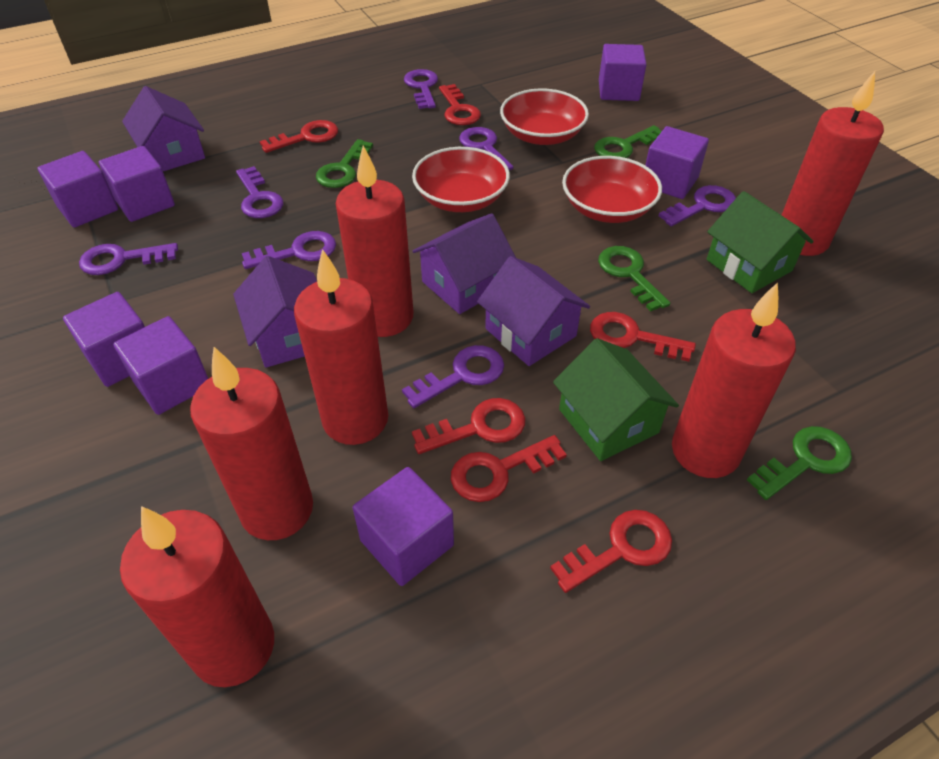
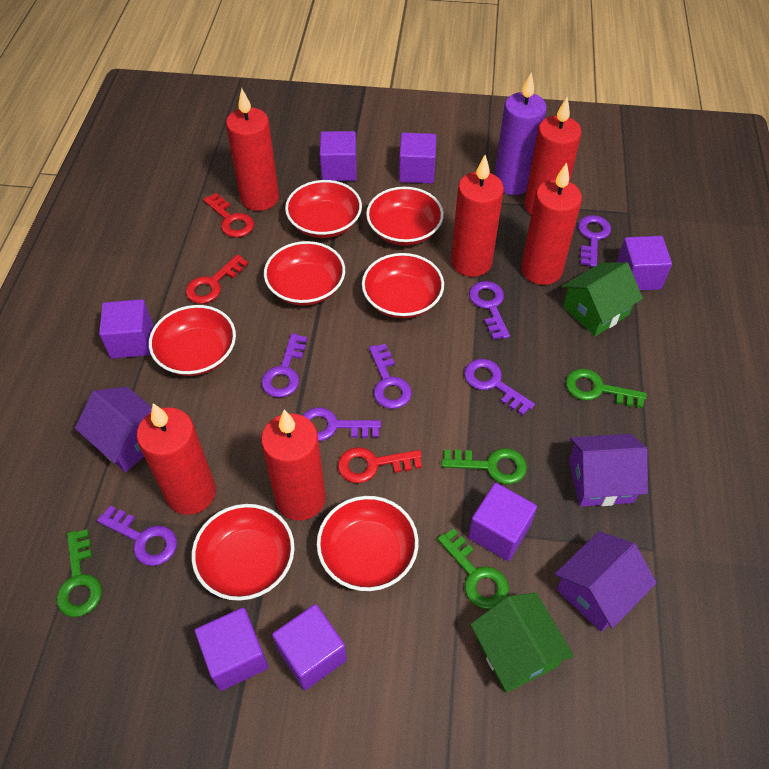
purple candle: 0 -> 1
purple house: 4 -> 3
red bowl: 3 -> 7
red key: 6 -> 3

